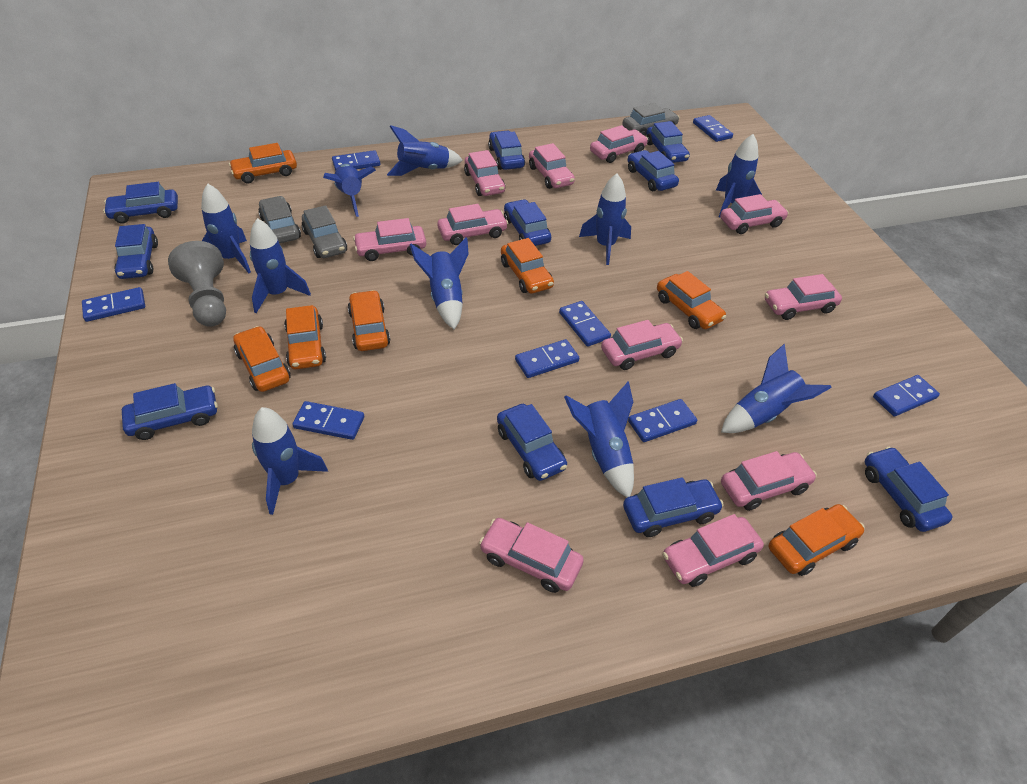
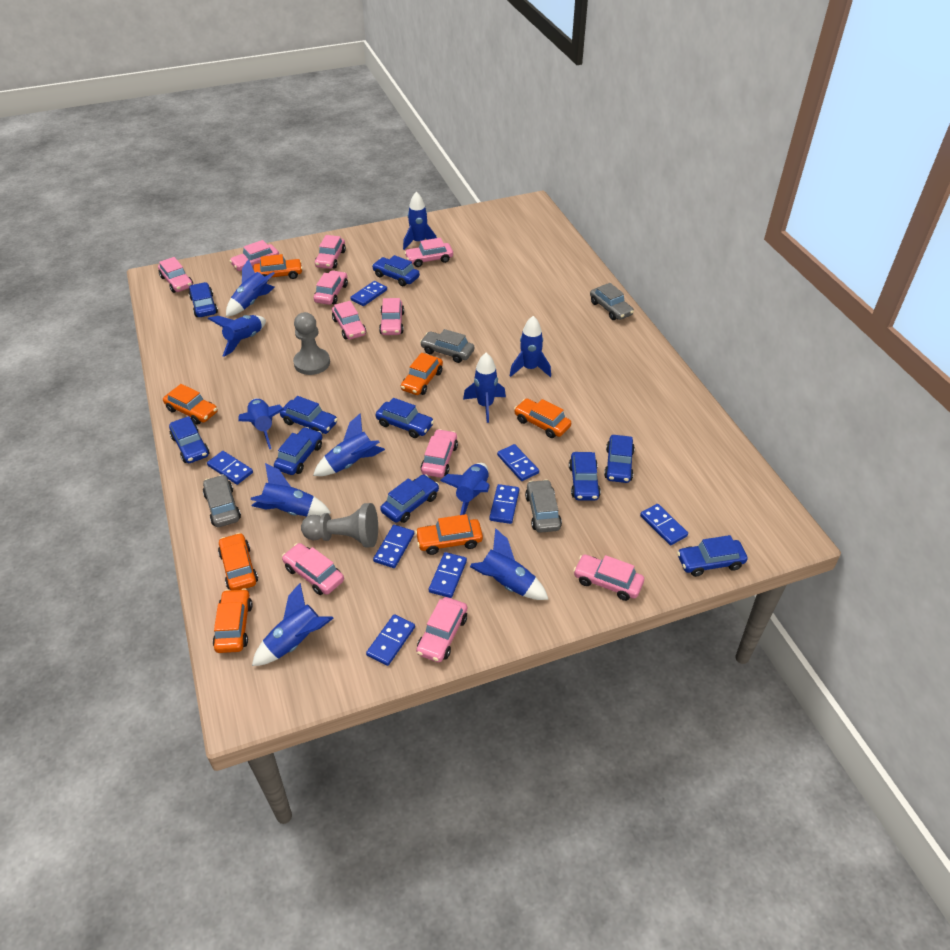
blue rocket: 10 -> 11
grey car: 3 -> 4
grey pawn: 1 -> 2

